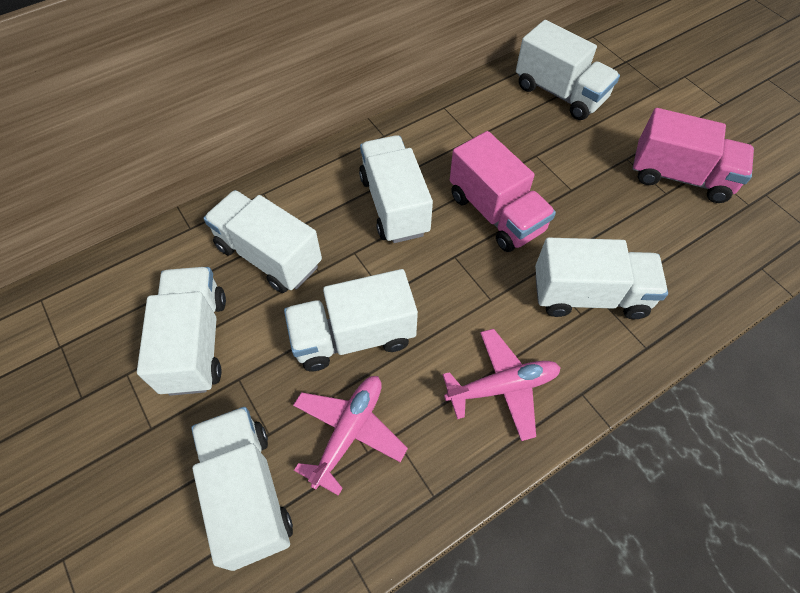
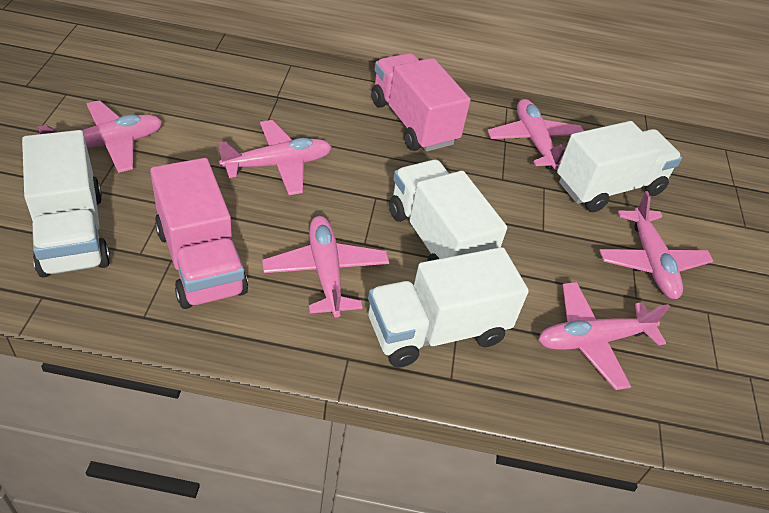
pink plane: 2 -> 6
white truck: 7 -> 4

